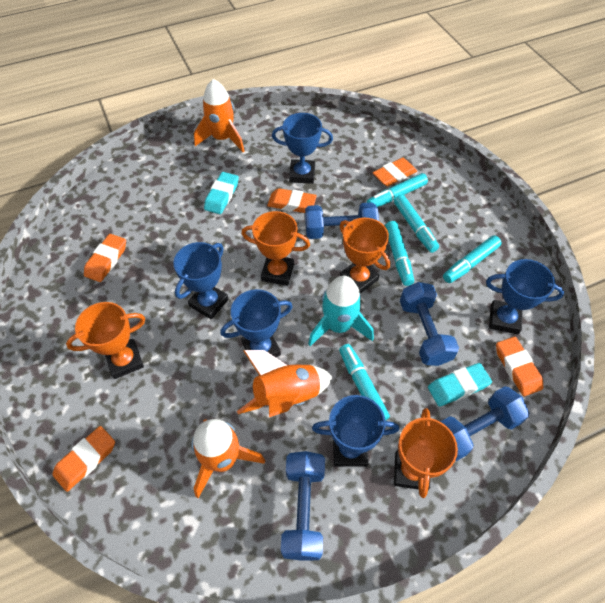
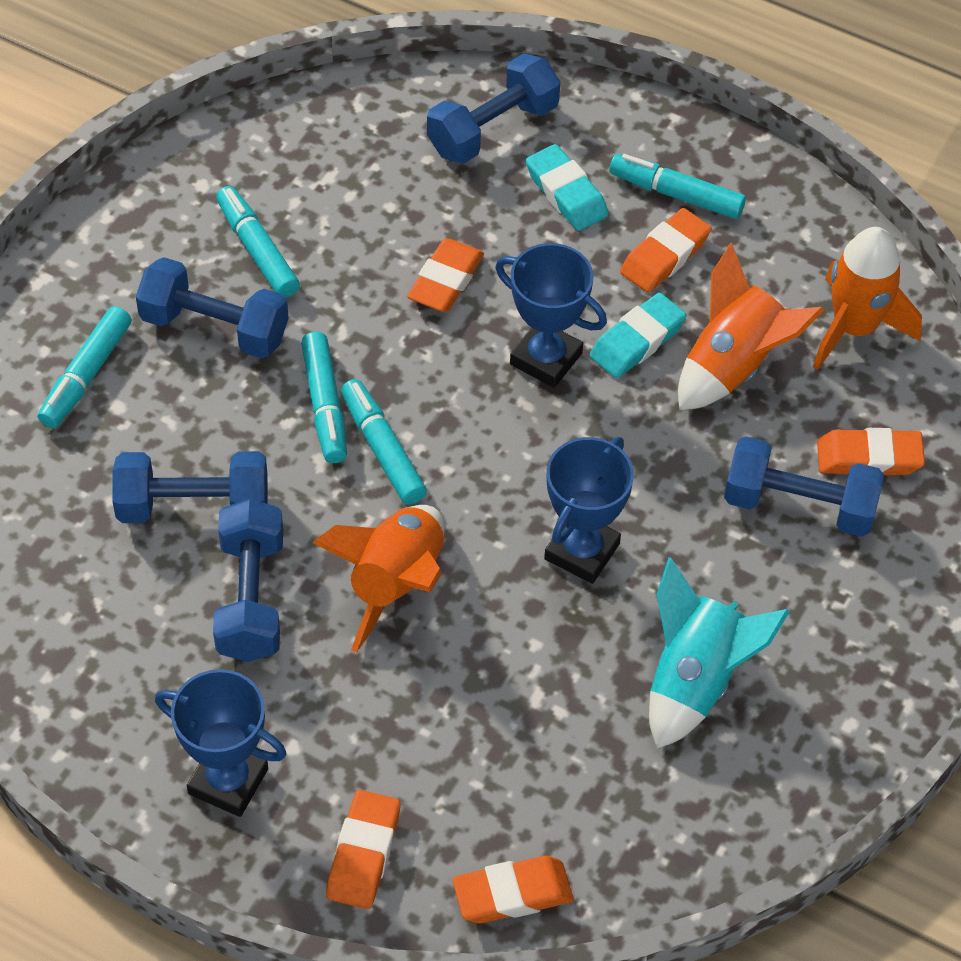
blue dumbbell: 4 -> 5
blue trophy: 5 -> 3
orange trophy: 4 -> 0

